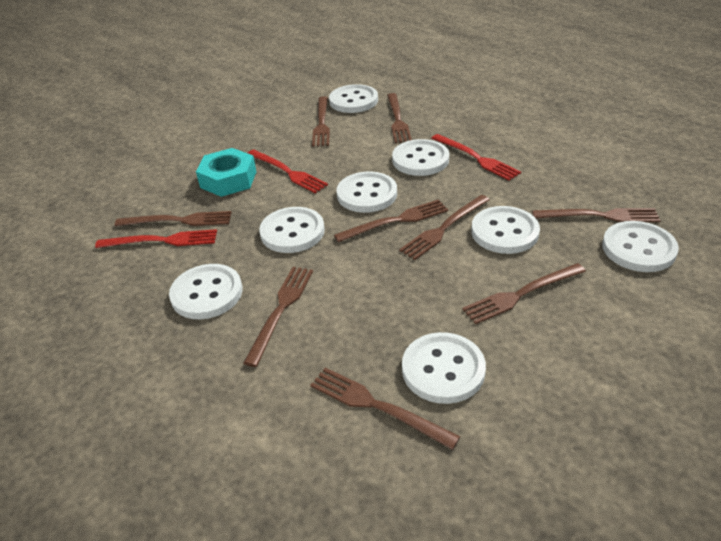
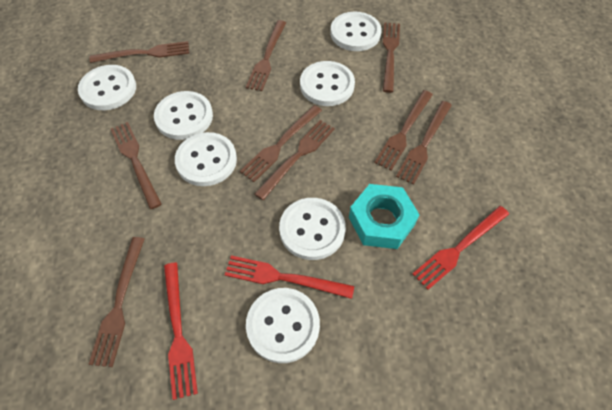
white button: 8 -> 7

